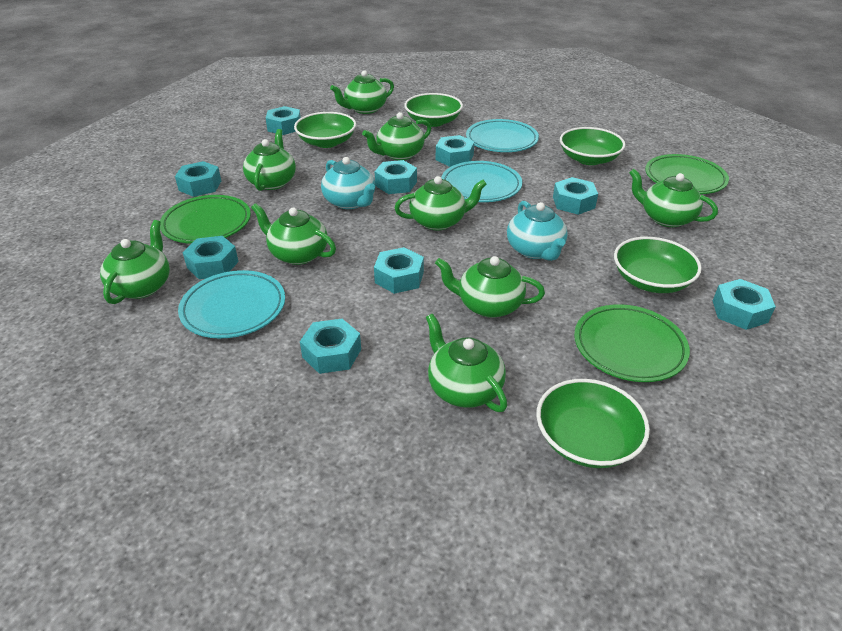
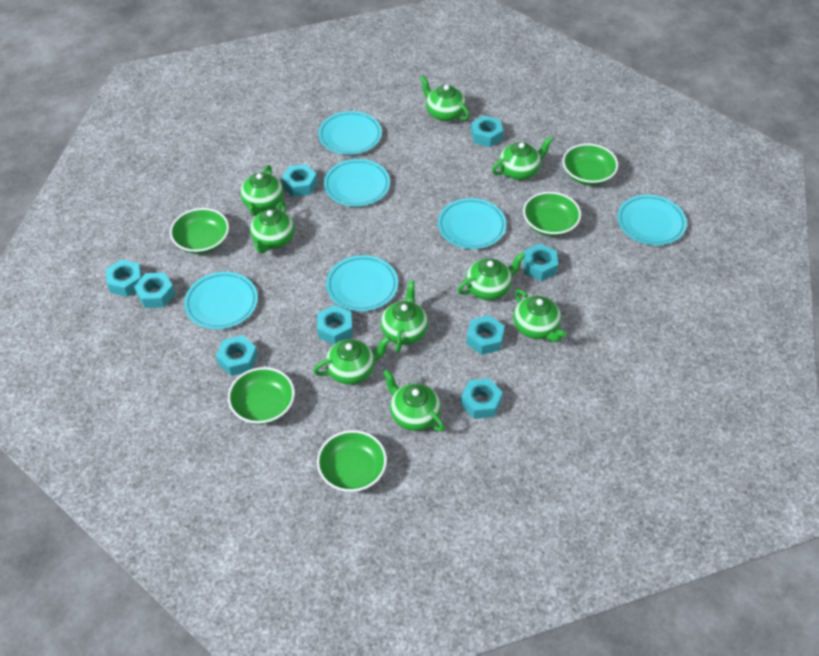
green plate: 3 -> 0
turquoise plate: 3 -> 6
turquoise teapot: 2 -> 0

